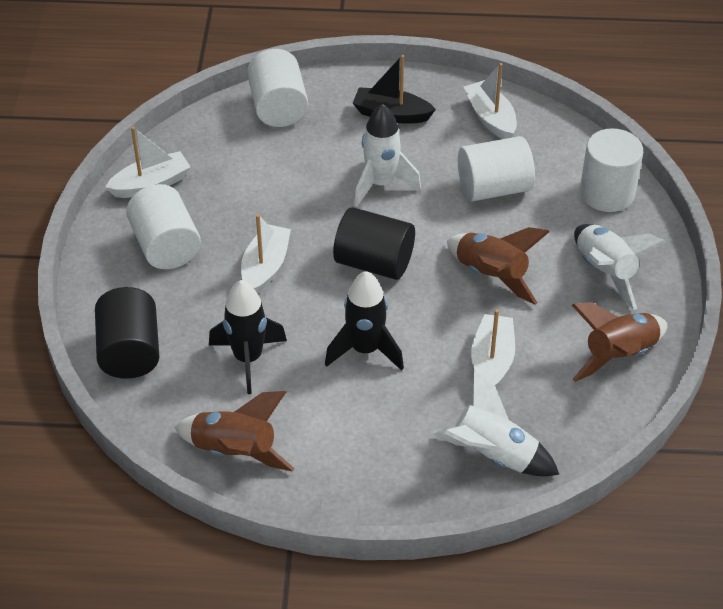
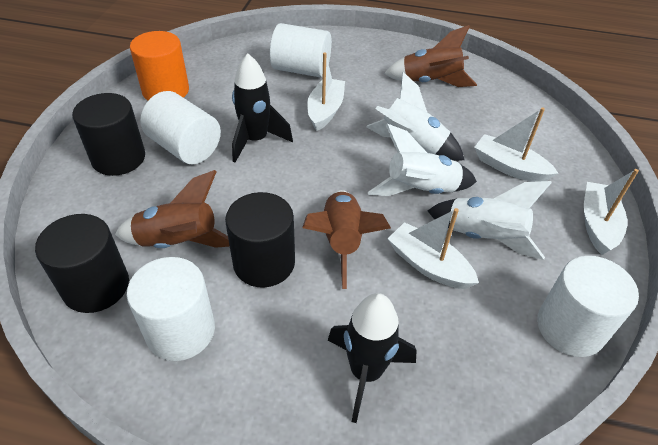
black boat: 1 -> 0
black cylinder: 2 -> 3
orange cylinder: 0 -> 1

